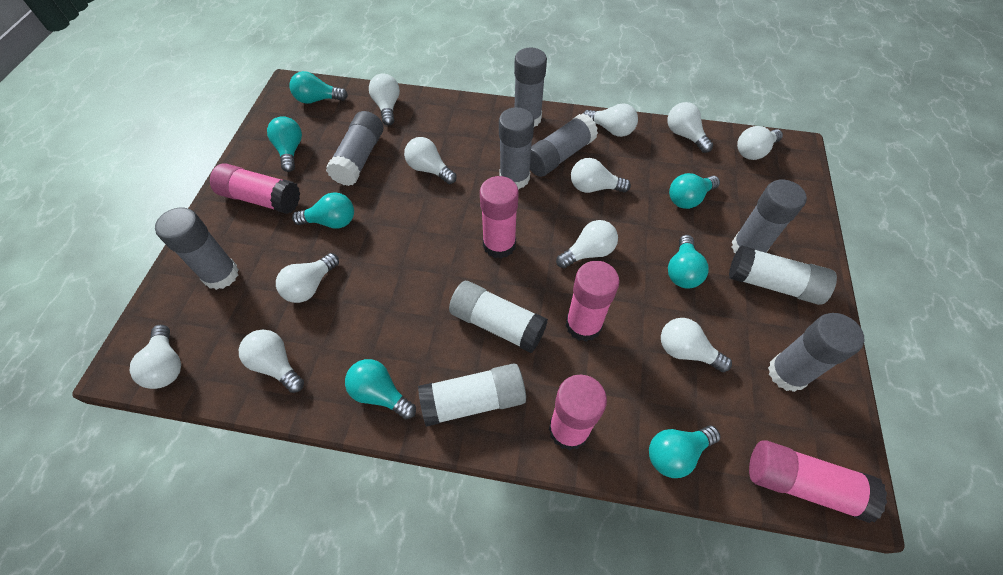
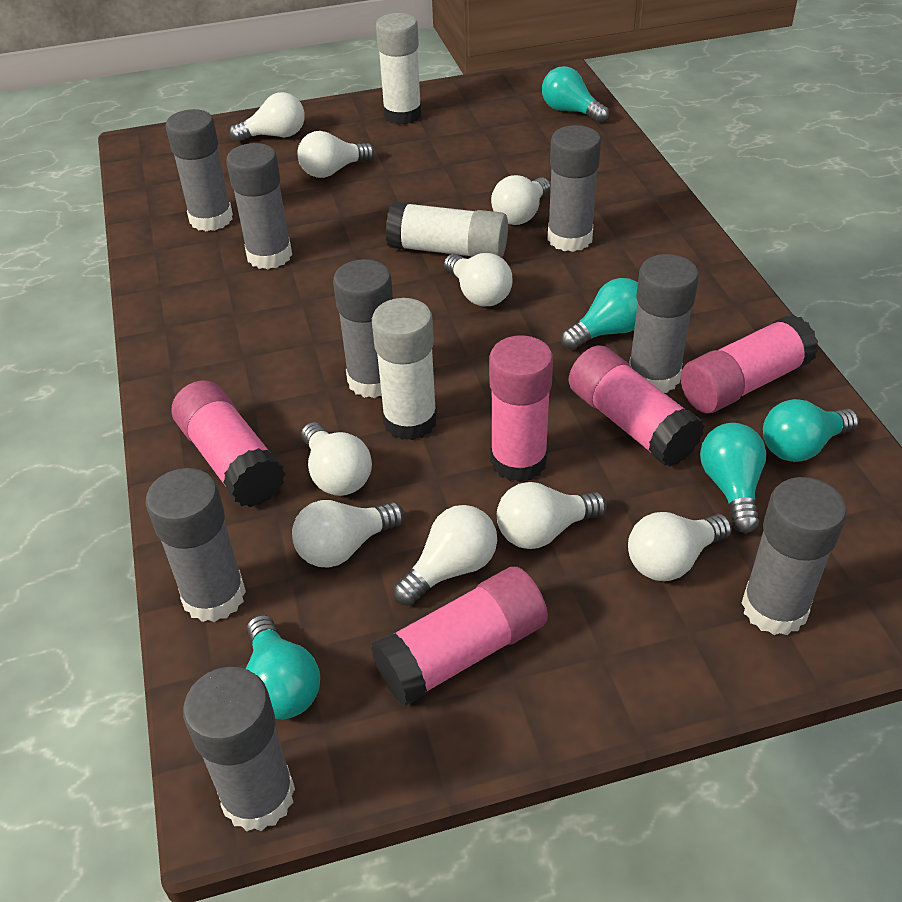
grey glue stick: 7 -> 8
turquoise light bulb: 7 -> 5
white light bulb: 11 -> 9

